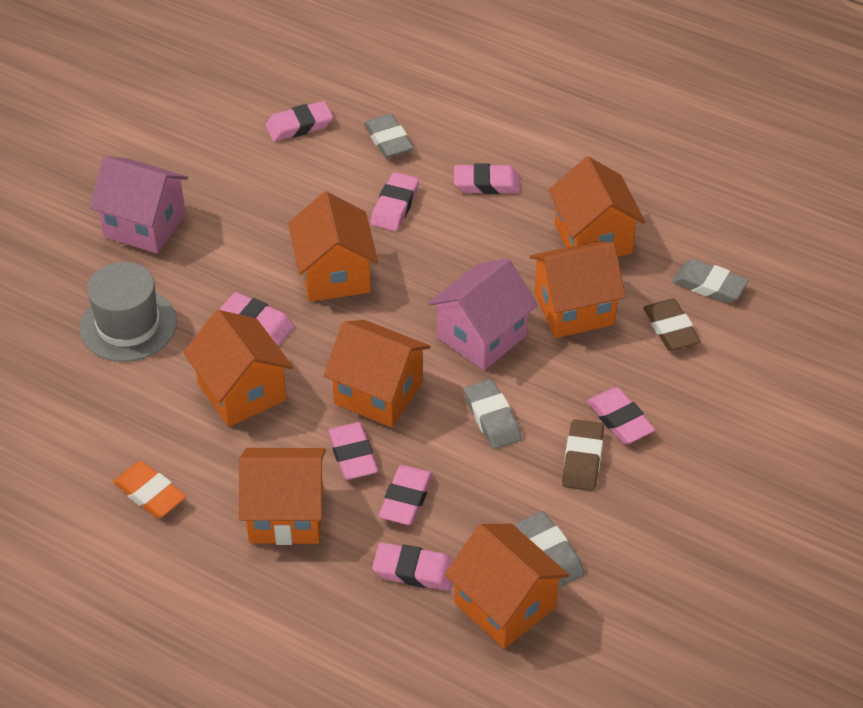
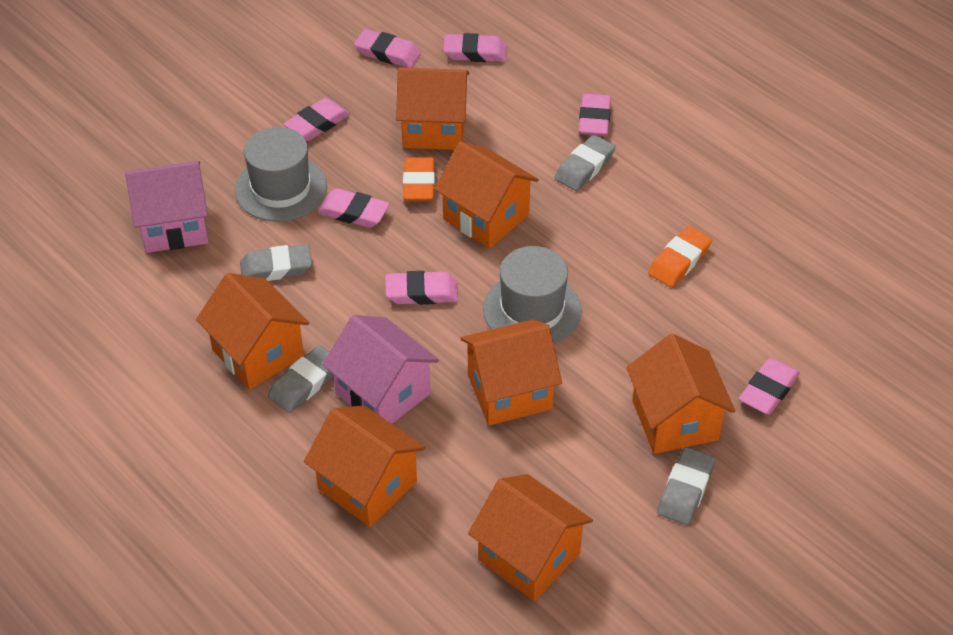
brown eraser: 2 -> 0
grey hat: 1 -> 2
orange eraser: 1 -> 2
pink eraser: 8 -> 7

